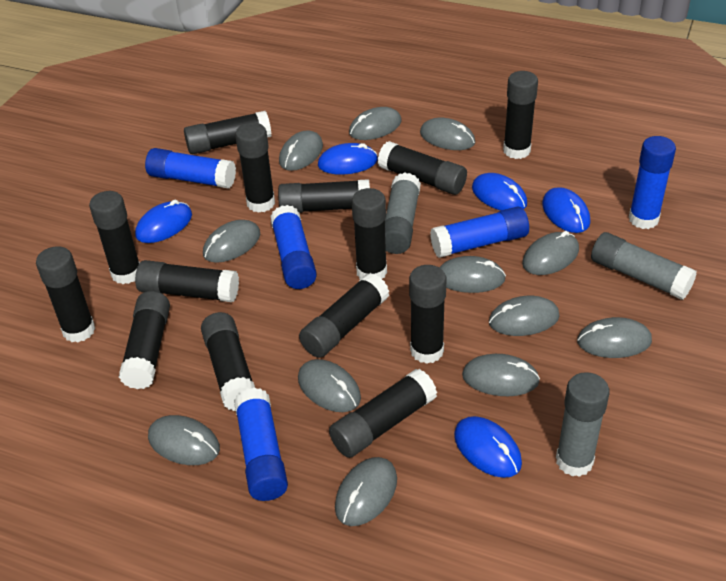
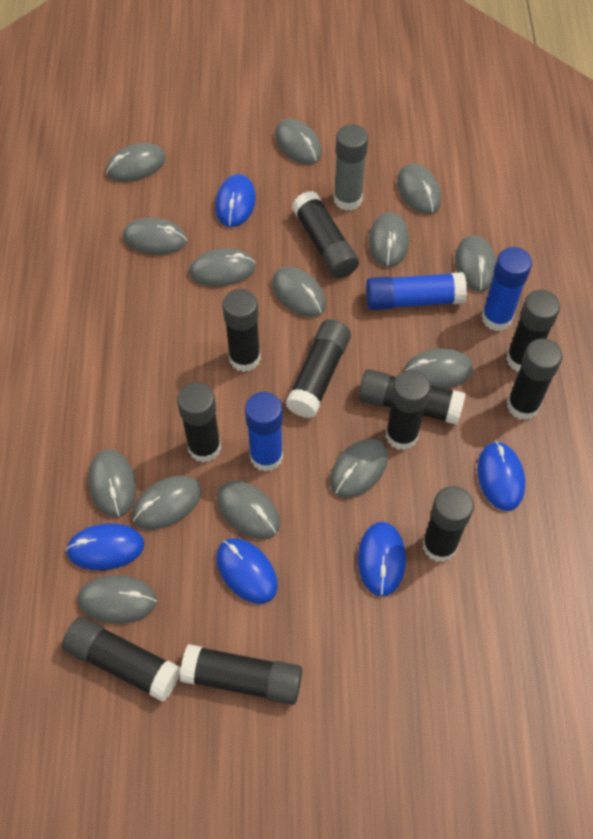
black glue stick: 14 -> 11
blue glue stick: 5 -> 3
grey glue stick: 3 -> 1
grey mouse: 12 -> 14

